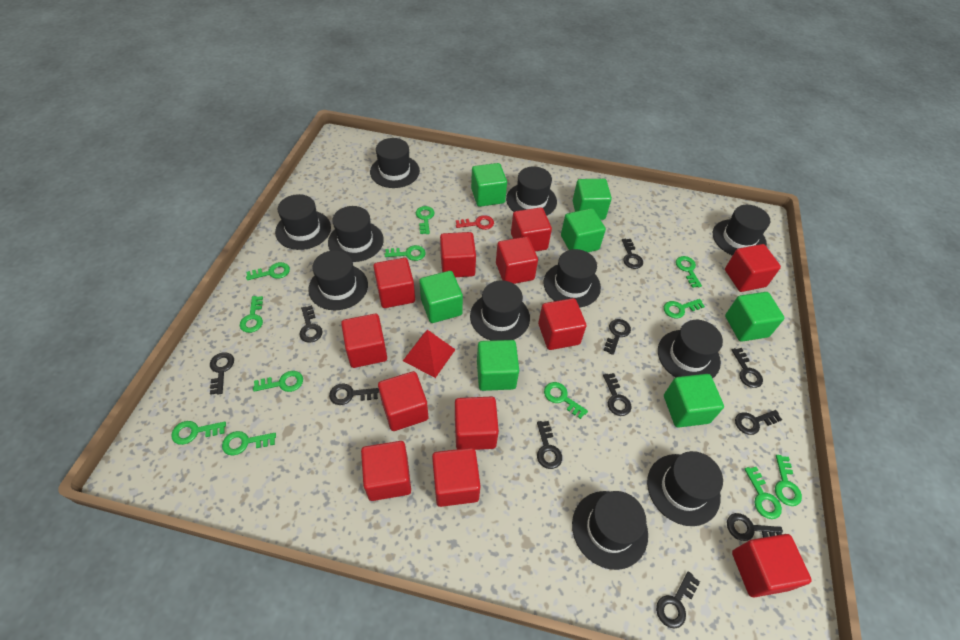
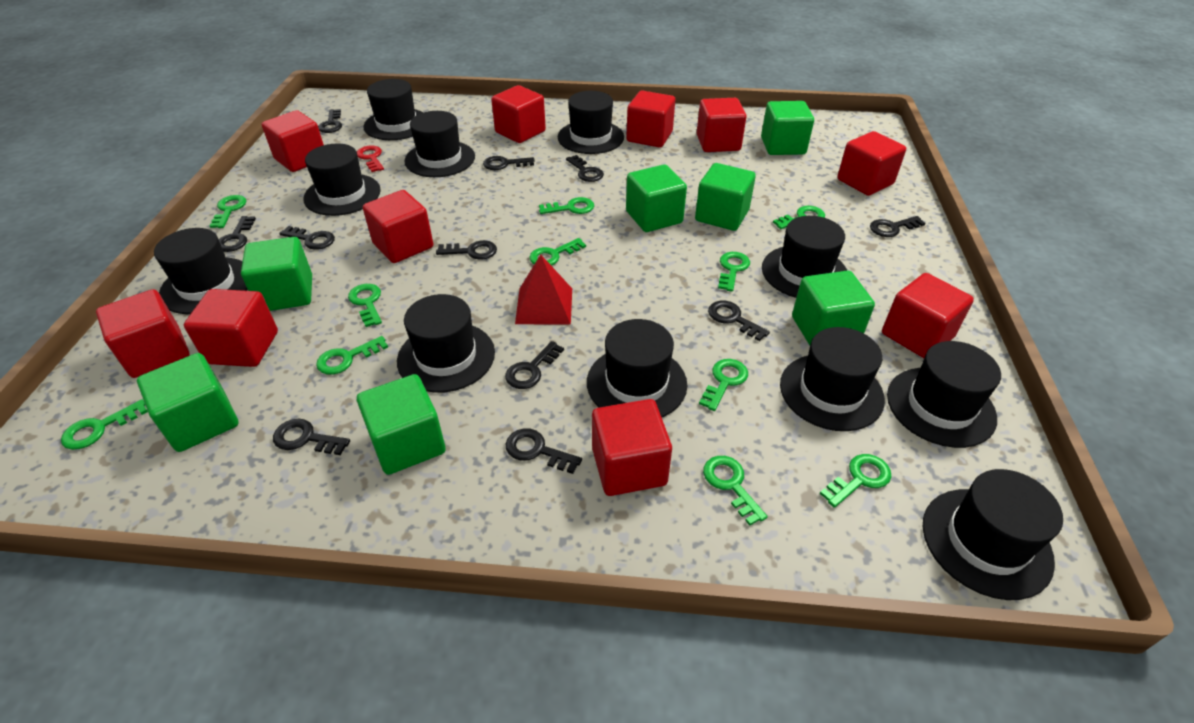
green key: 12 -> 11
red cube: 12 -> 10

